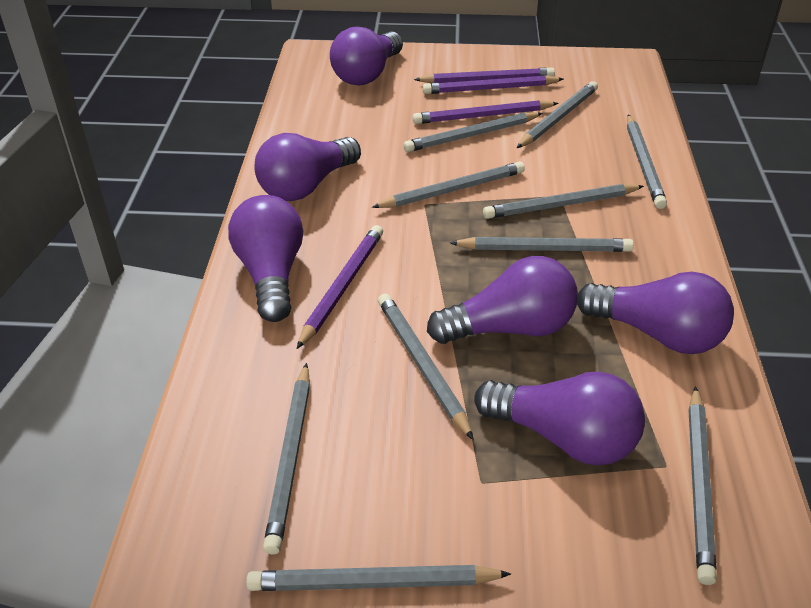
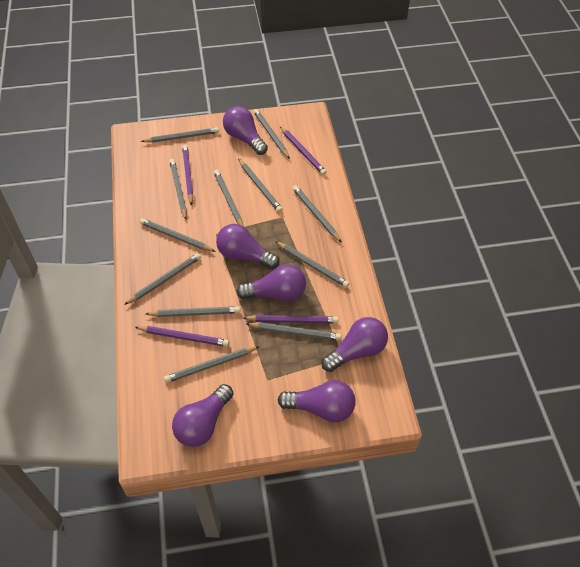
grey pencil: 10 -> 12

